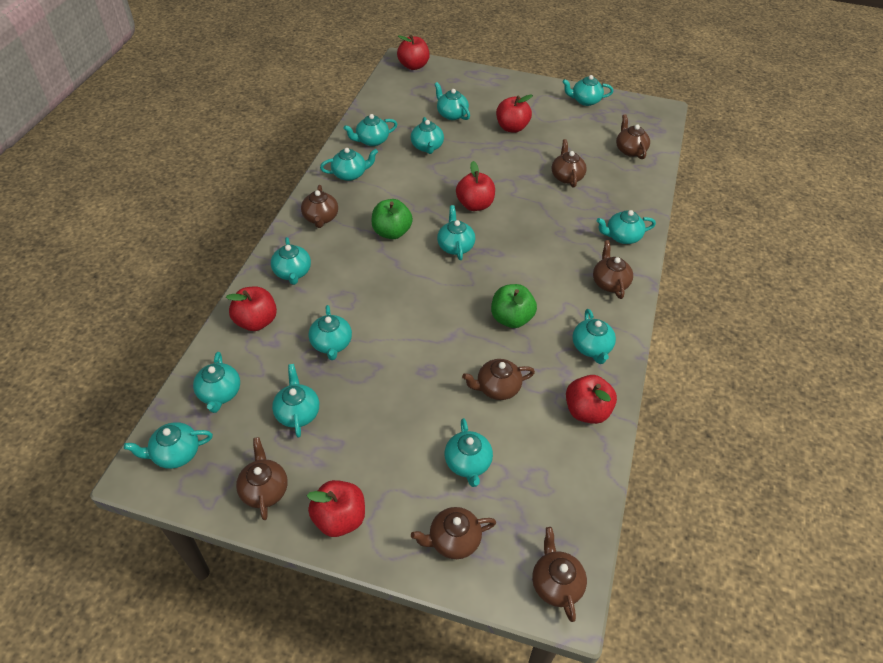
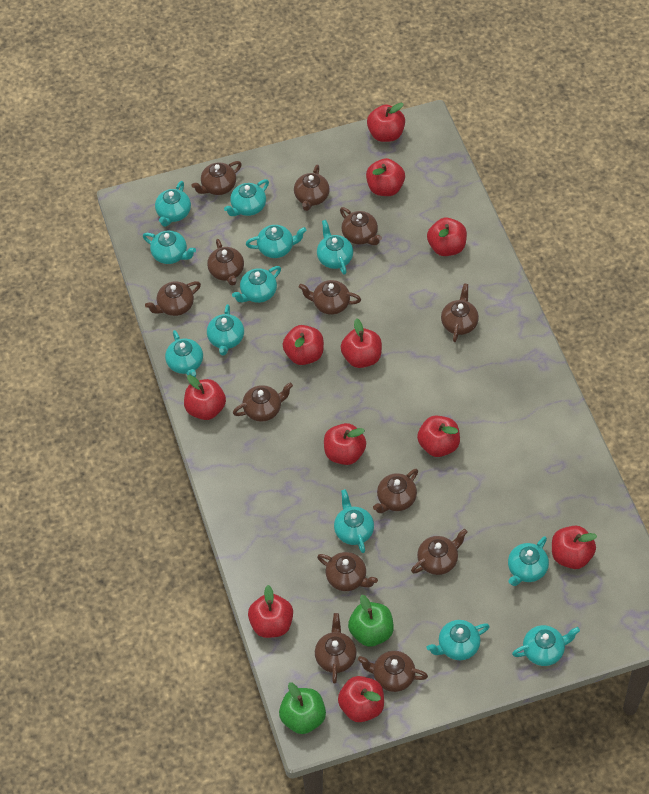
brown teapot: 8 -> 13
red apple: 6 -> 11
turquoise teapot: 14 -> 12

